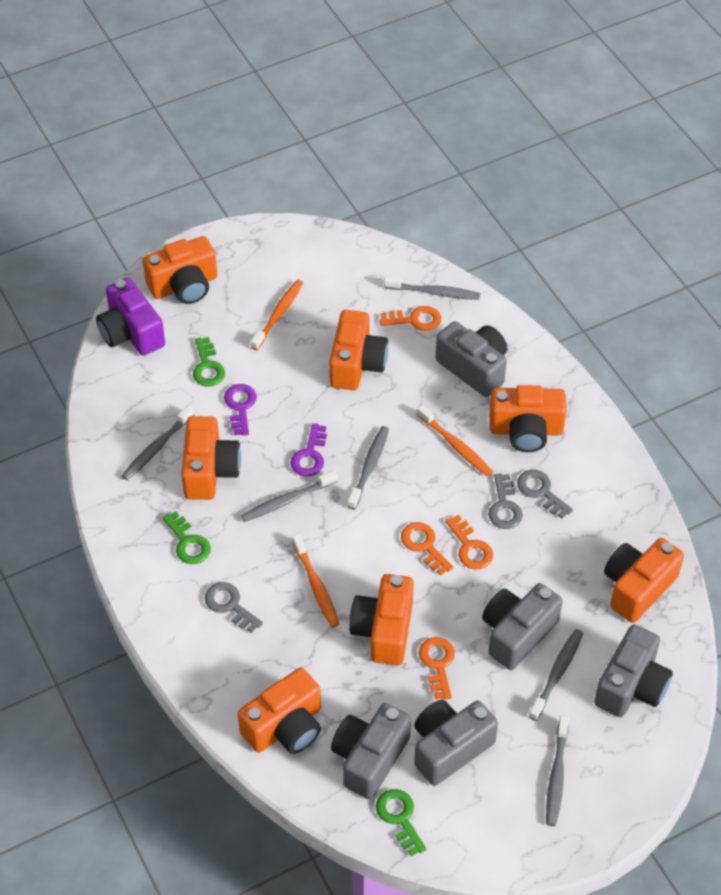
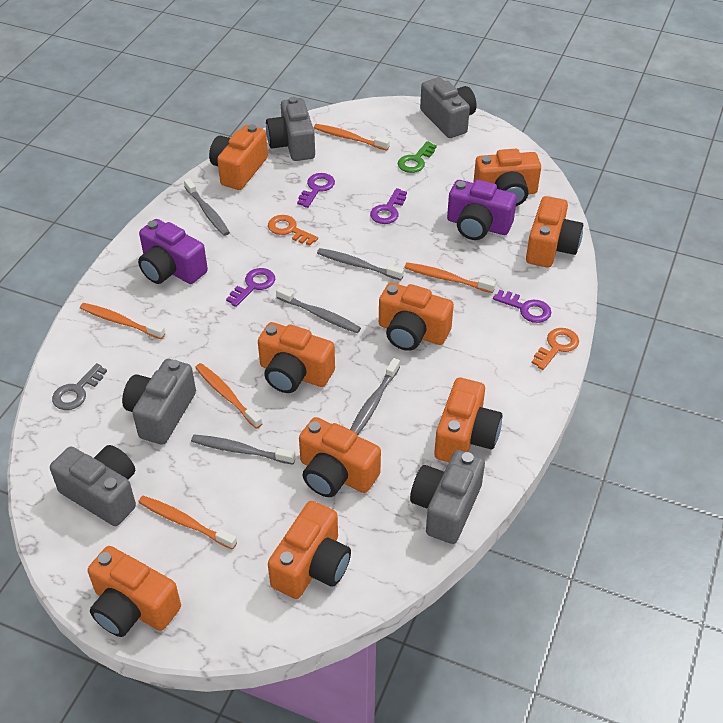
green key: 3 -> 1
grey key: 3 -> 1
grey toothbrush: 6 -> 5
orange camera: 7 -> 9
orange key: 4 -> 2
orange toothbrush: 3 -> 5
purple camera: 1 -> 2
purple key: 2 -> 4

